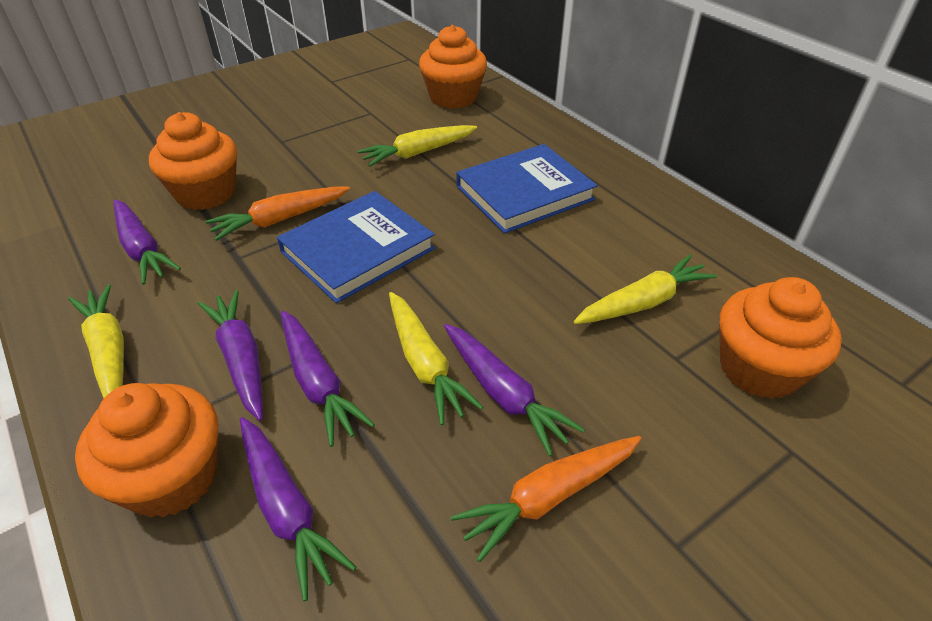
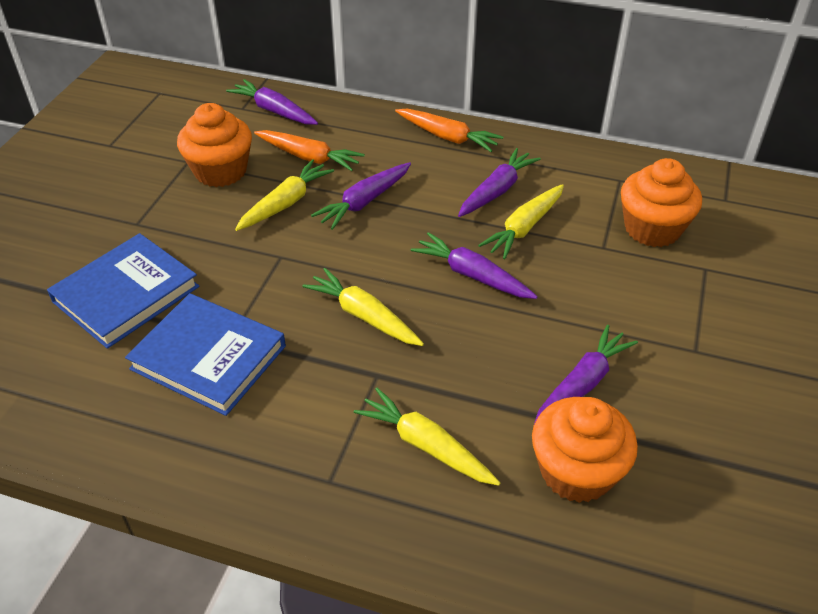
orange cupcake: 4 -> 3

